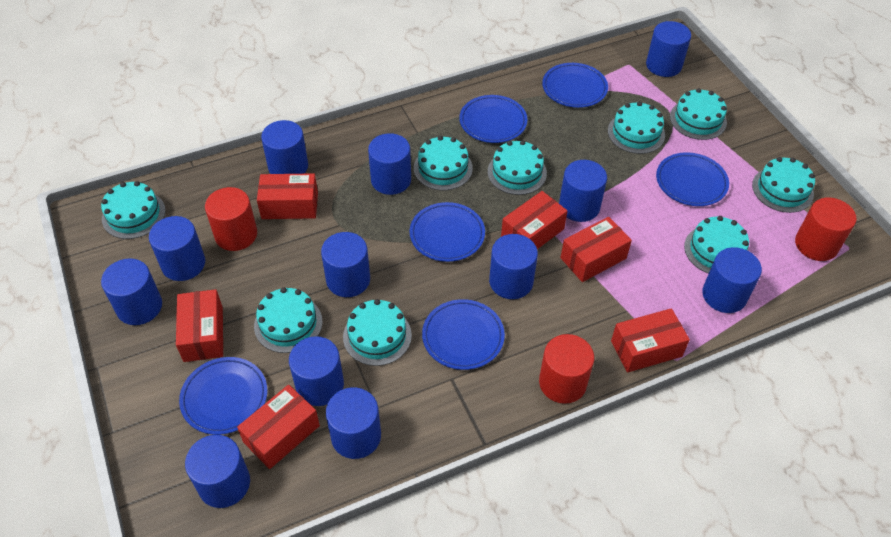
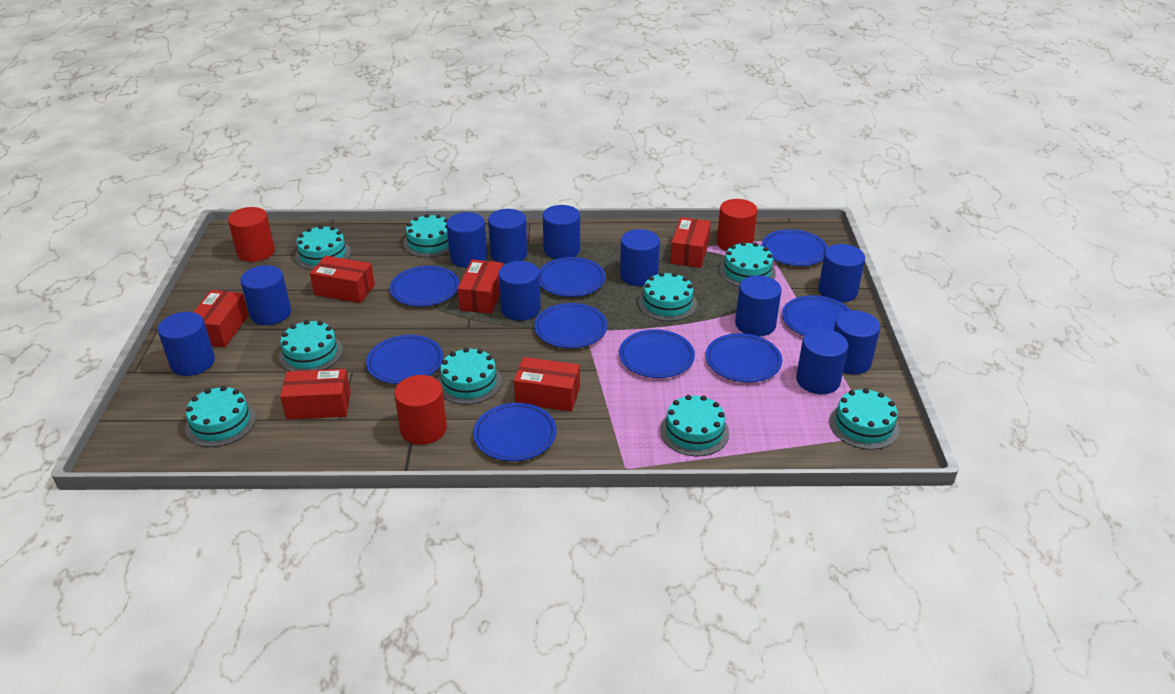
blue cylinder: 12 -> 11
blue plate: 6 -> 9

